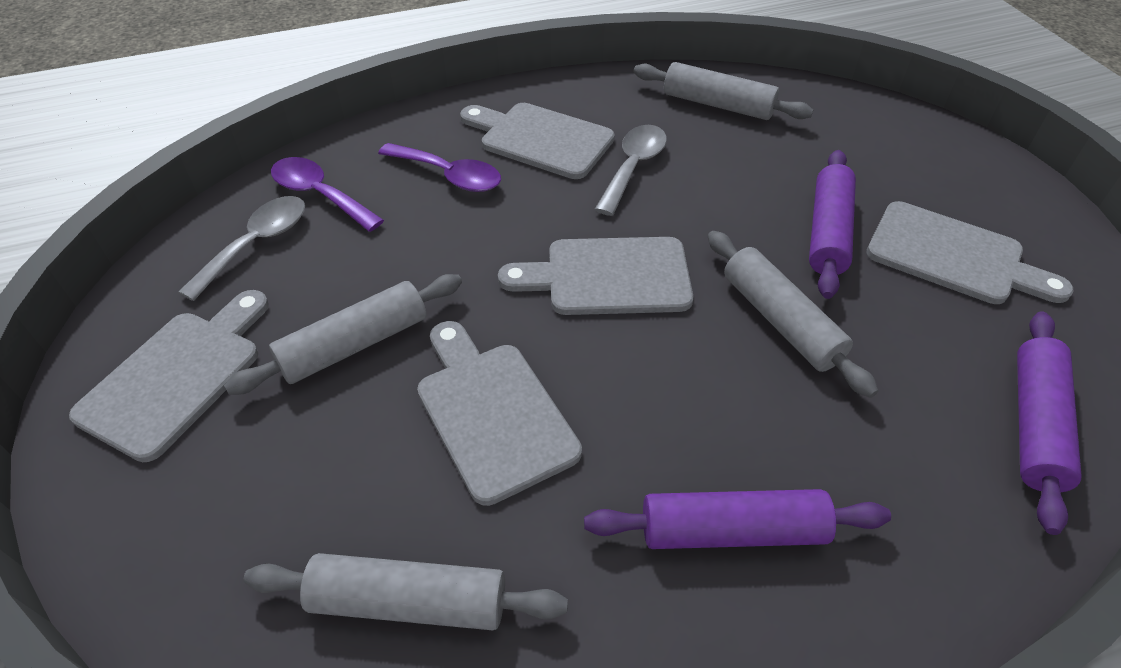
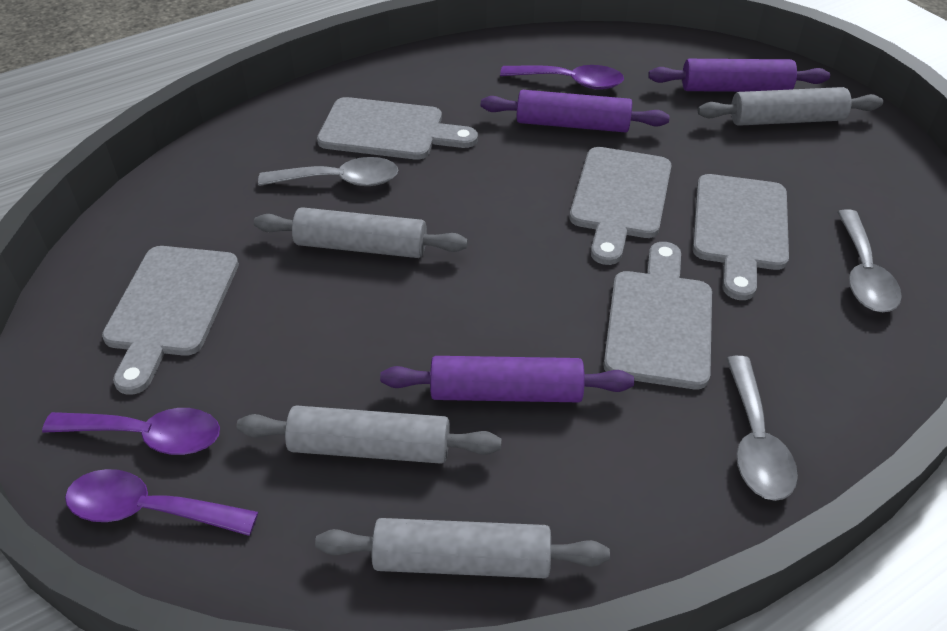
grey spoon: 2 -> 3
purple spoon: 2 -> 3

